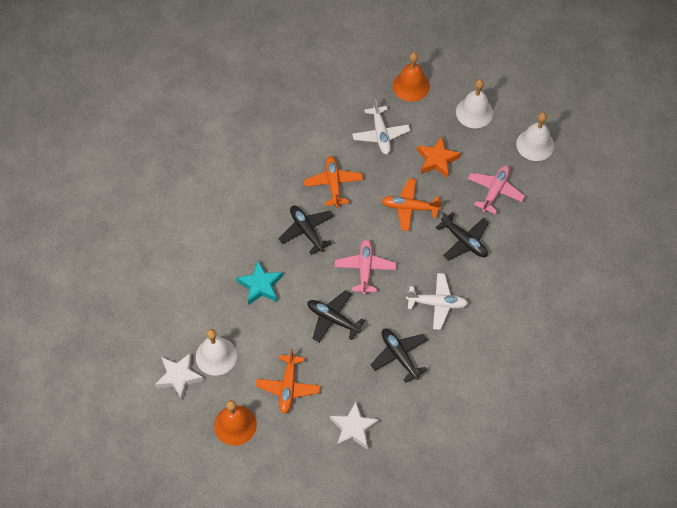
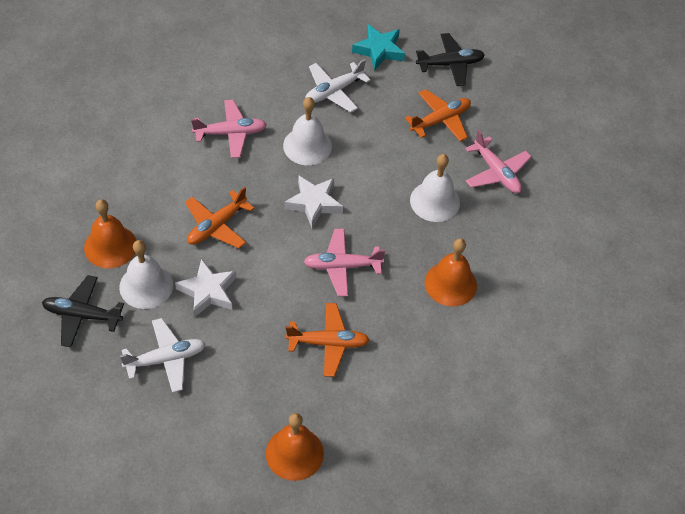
black plane: 4 -> 2
orange bell: 2 -> 3
orange star: 1 -> 0
pink plane: 2 -> 3

